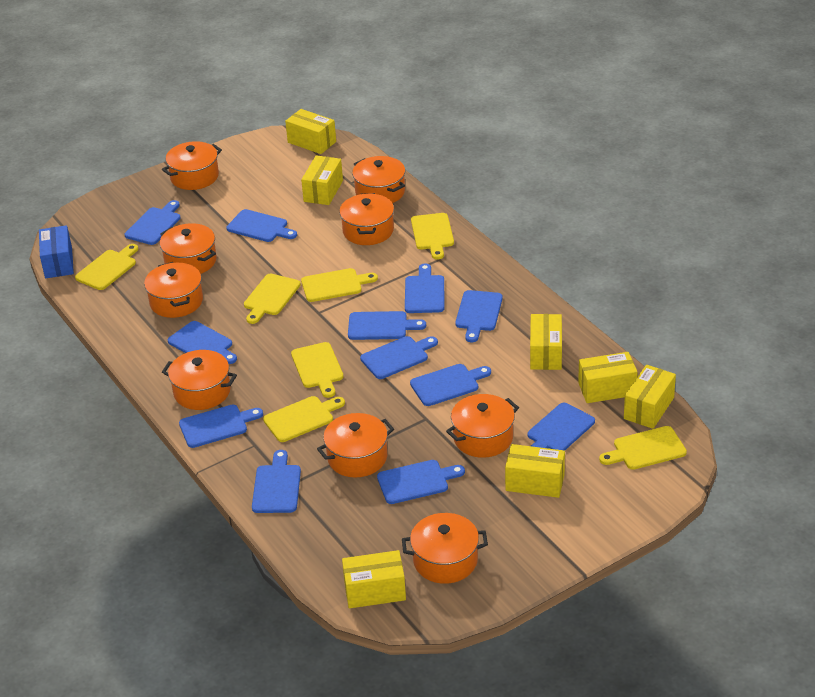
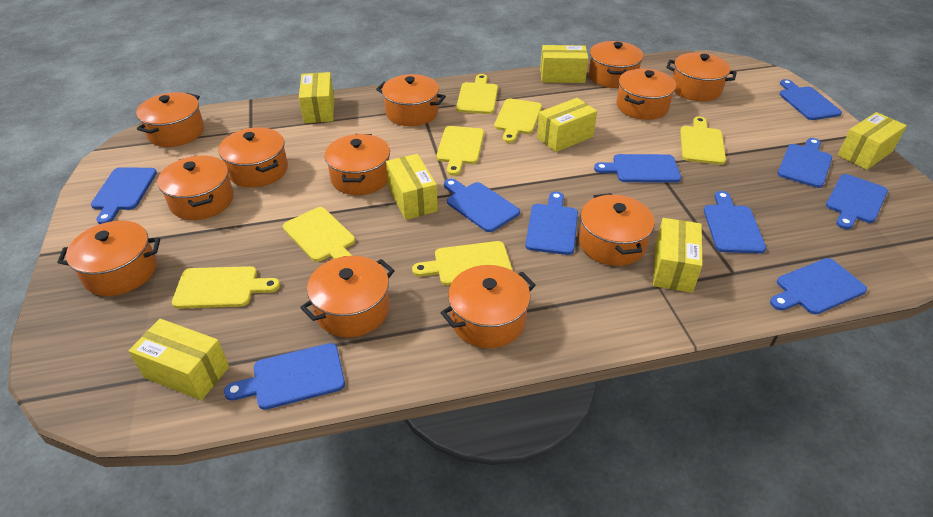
blue box: 1 -> 0
blue cutting board: 12 -> 10
orange pot: 9 -> 12

